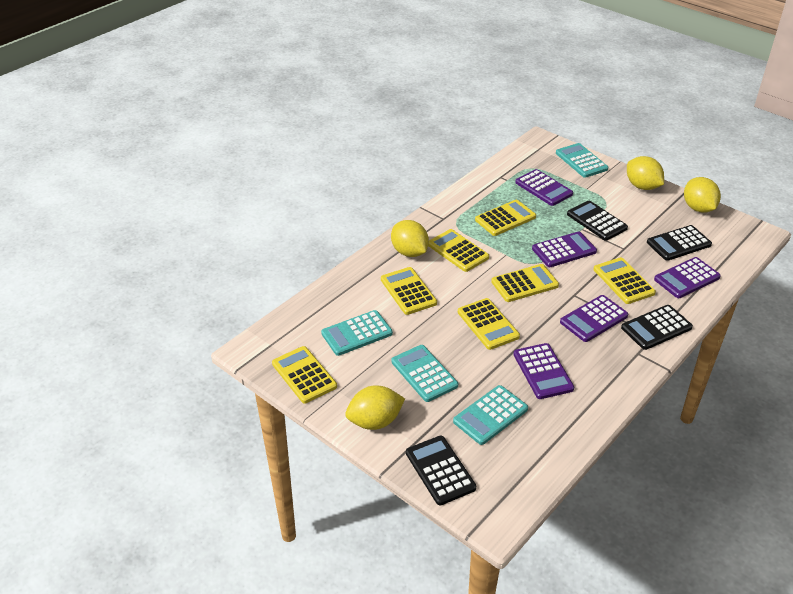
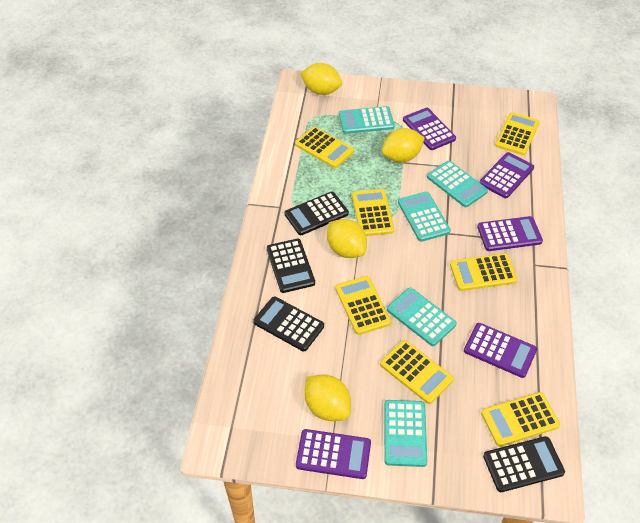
turquoise calculator: 4 -> 5

